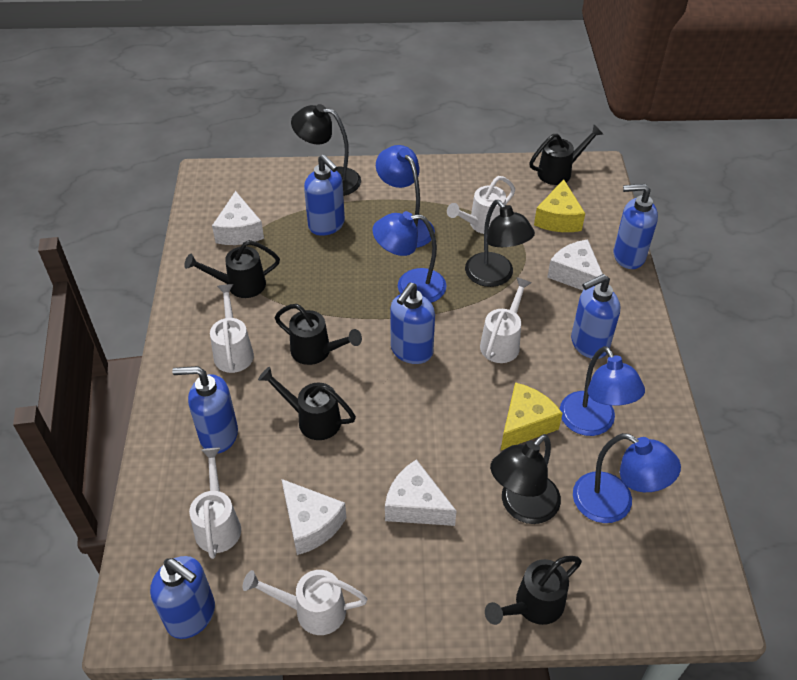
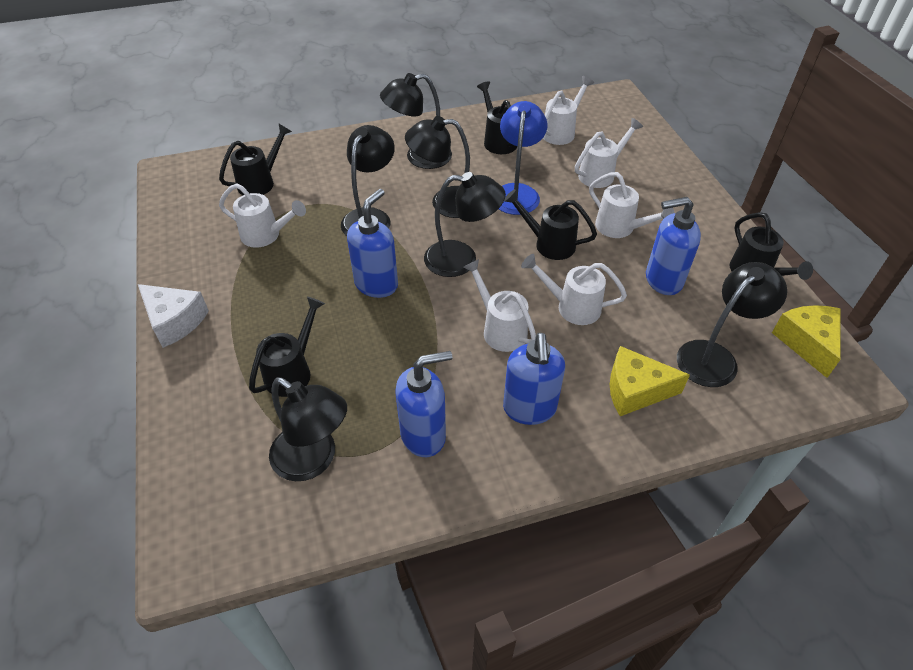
black lamp: 3 -> 6
blue lamp: 4 -> 1
blue soap dispenser: 6 -> 4
white cheese: 4 -> 1
white watering can: 5 -> 6

